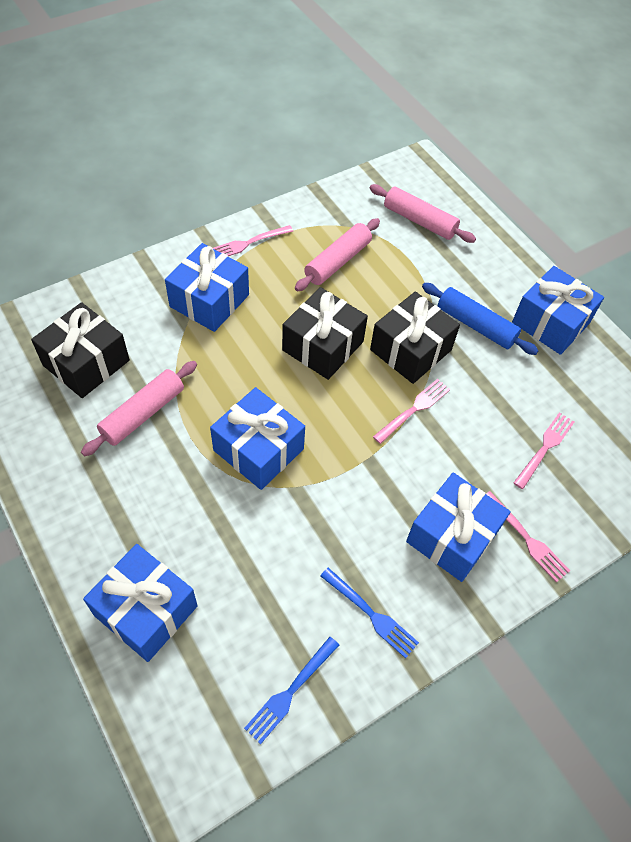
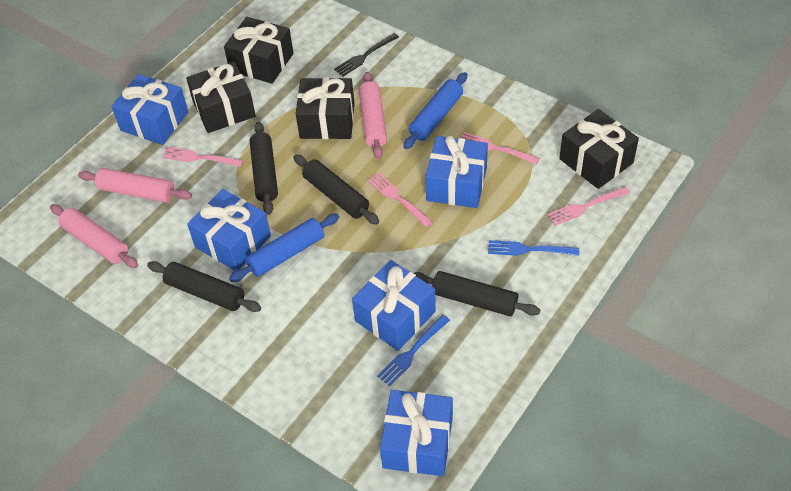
black fork: 0 -> 1
black gift: 3 -> 4
black rolling pin: 0 -> 4
blue rolling pin: 1 -> 2

